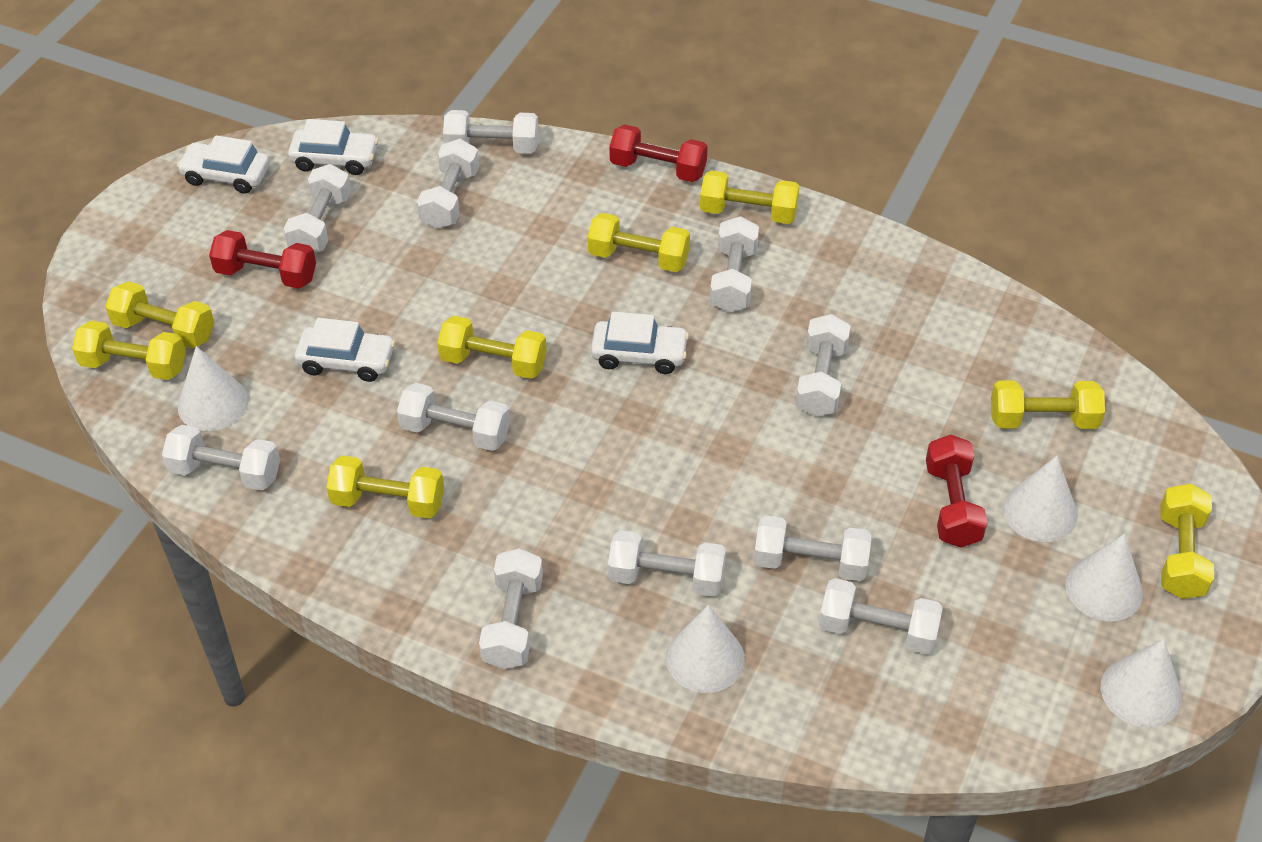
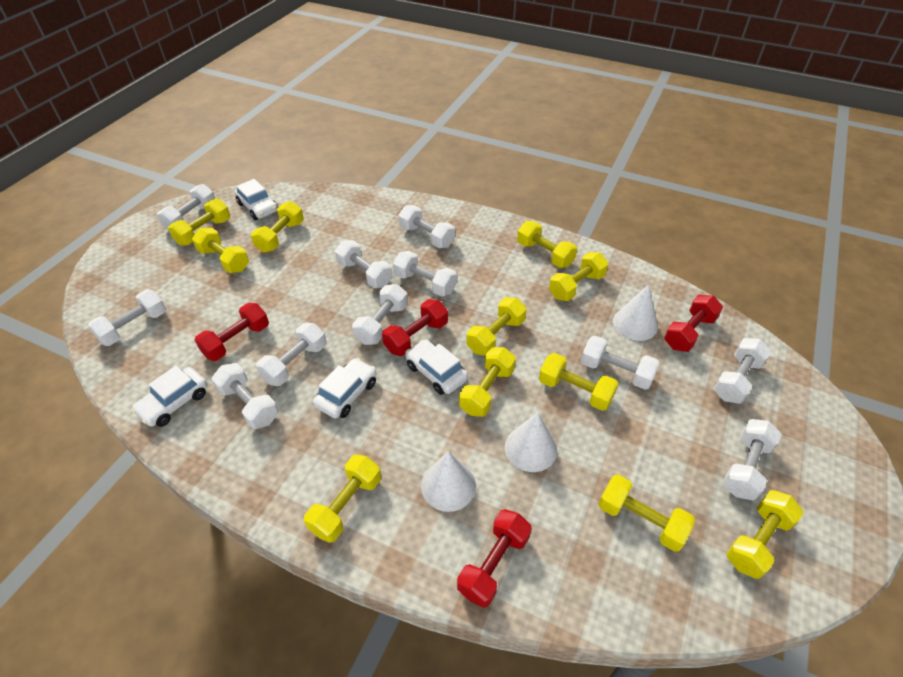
red dumbbell: 3 -> 4
white cone: 5 -> 3
yellow dumbbell: 8 -> 11

